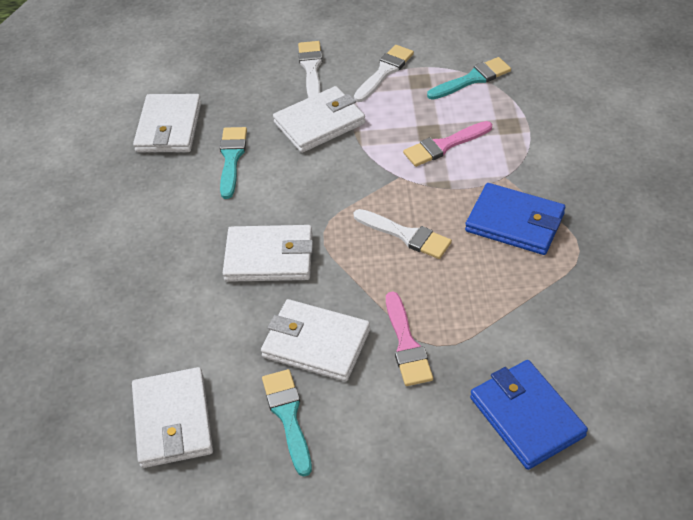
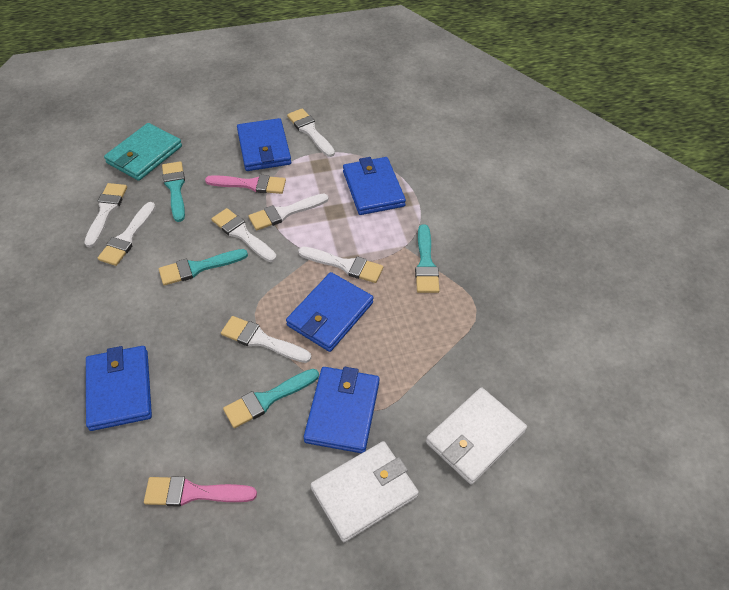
blue wallet: 2 -> 5
turquoise brush: 3 -> 4
turquoise wallet: 0 -> 1
white brush: 3 -> 7
white wallet: 5 -> 2

